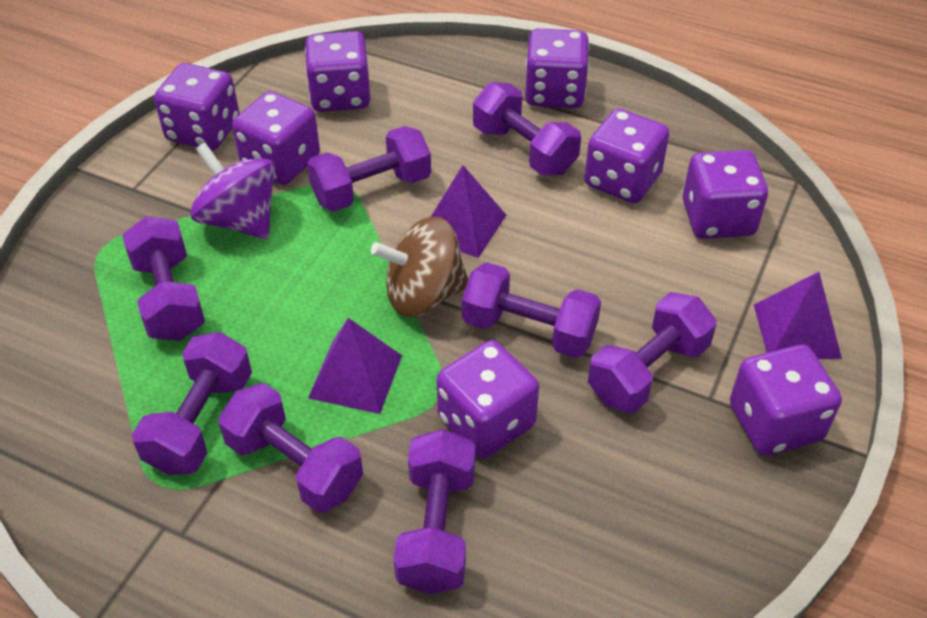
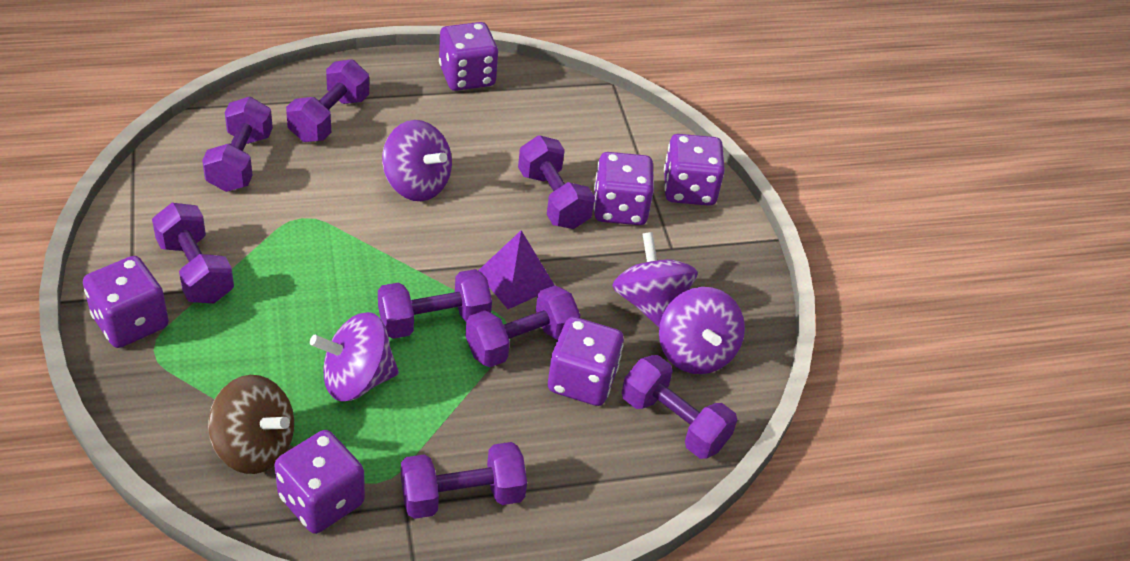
purple dice: 8 -> 6
purple pyramid: 3 -> 1
purple spinning top: 1 -> 4

